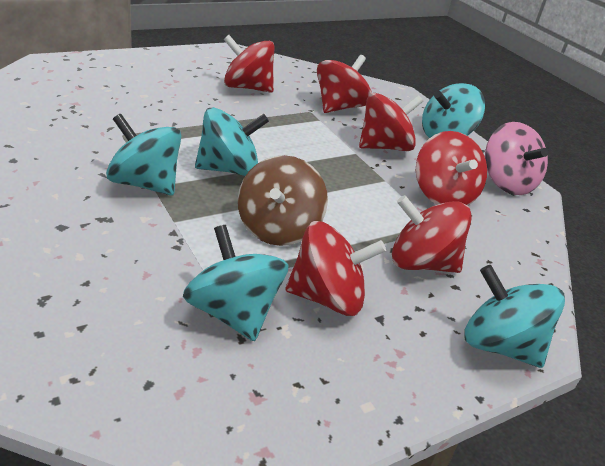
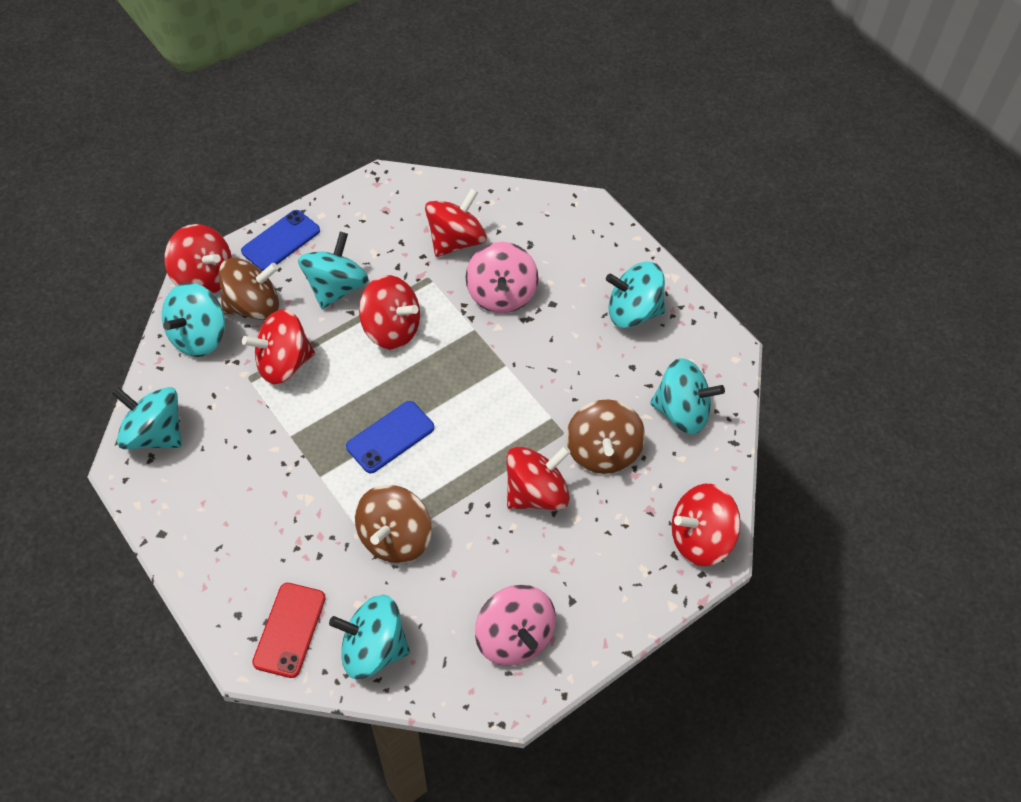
blue phone: 0 -> 2
brown spinning top: 1 -> 3
pink spinning top: 1 -> 2
red phone: 0 -> 1
turquoise spinning top: 5 -> 6

